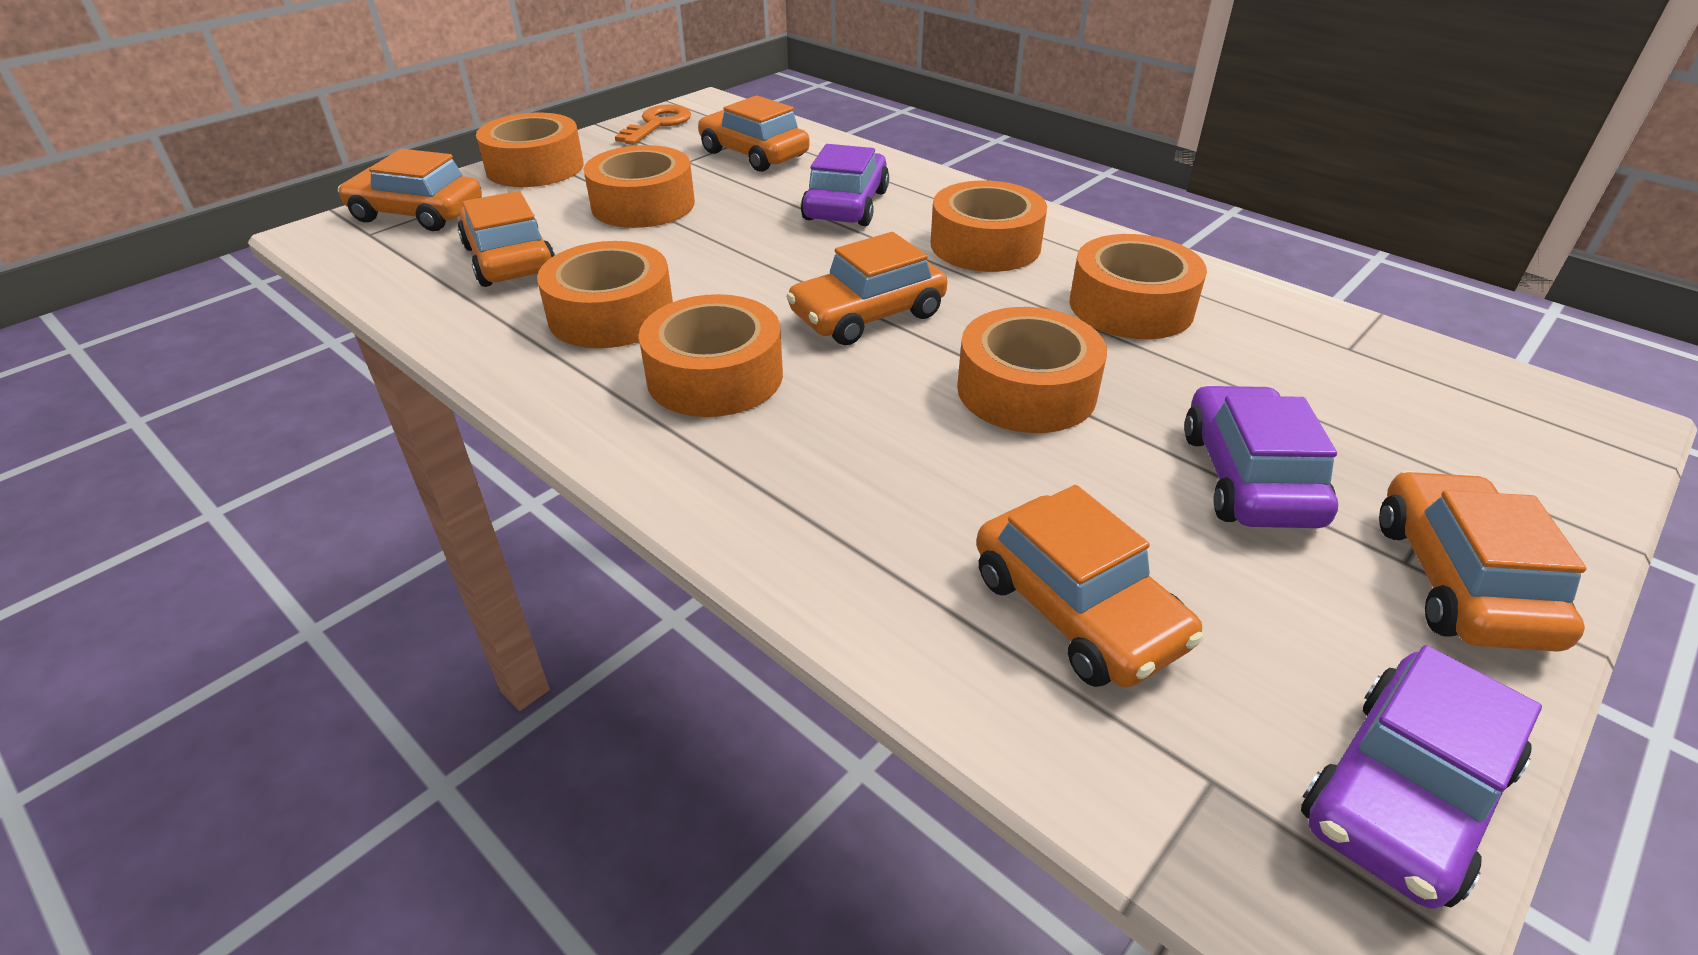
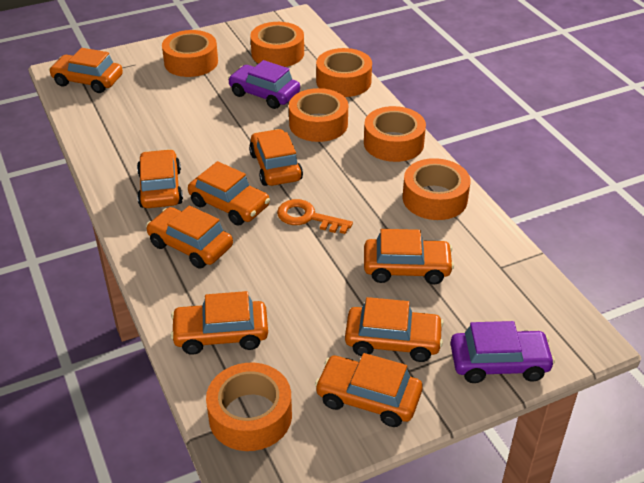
orange car: 6 -> 9
purple car: 3 -> 2

